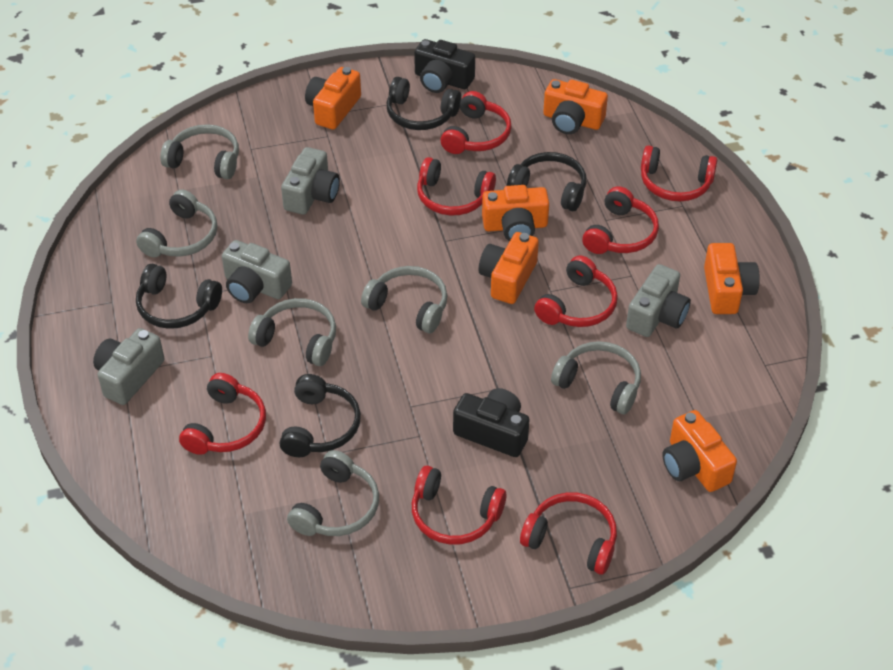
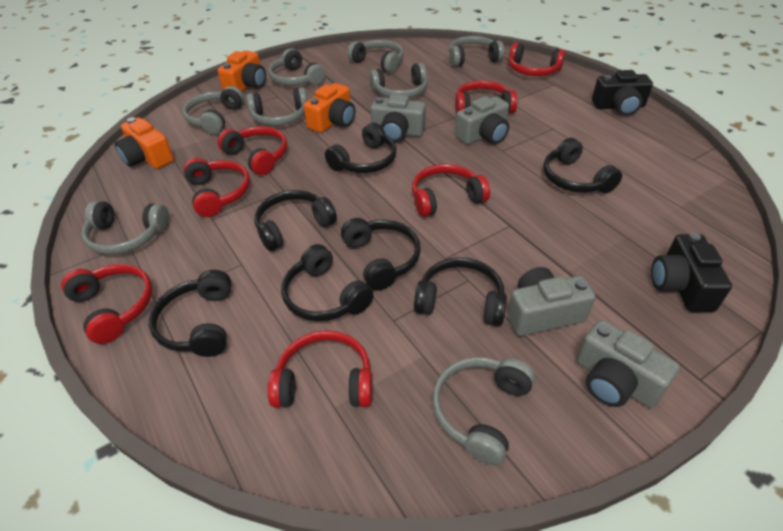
black headphones: 4 -> 7
grey headphones: 6 -> 8
orange camera: 6 -> 3
red headphones: 8 -> 7

